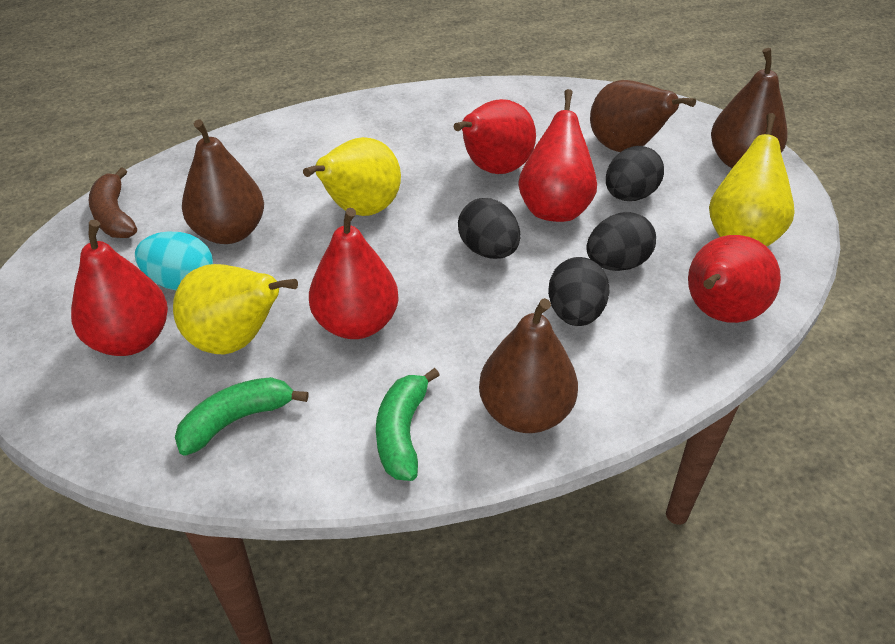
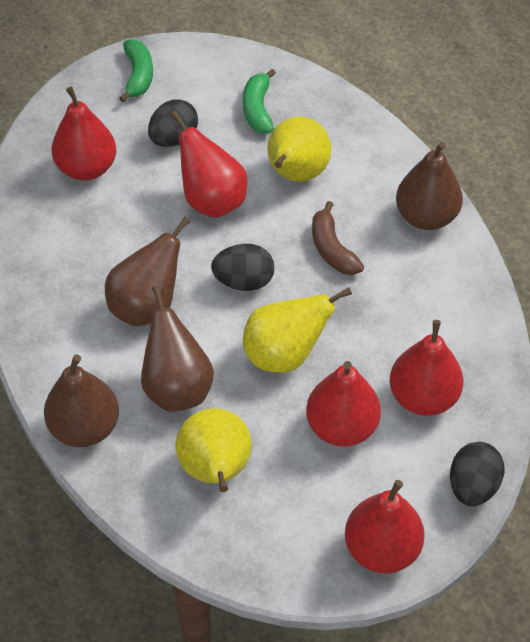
black egg: 4 -> 3
turquoise egg: 1 -> 0

